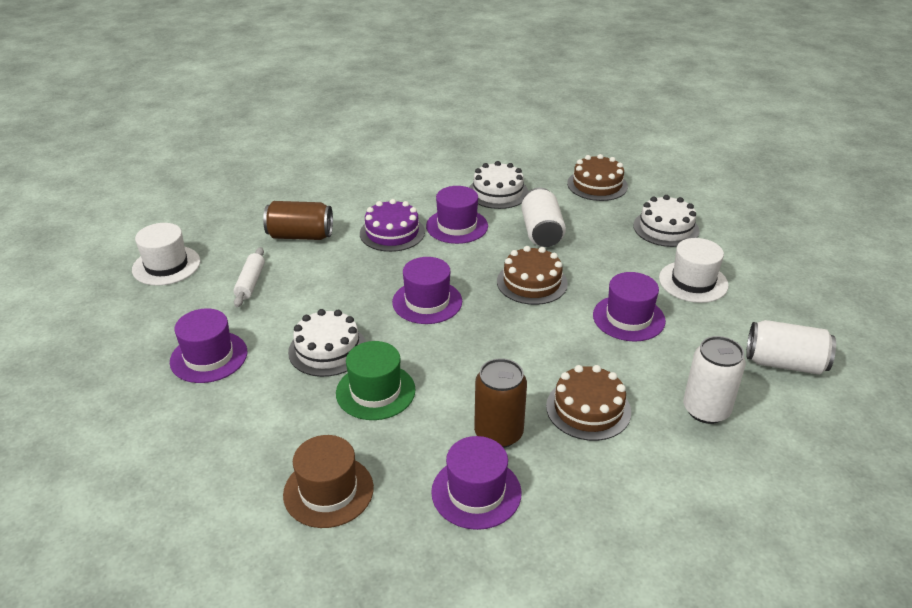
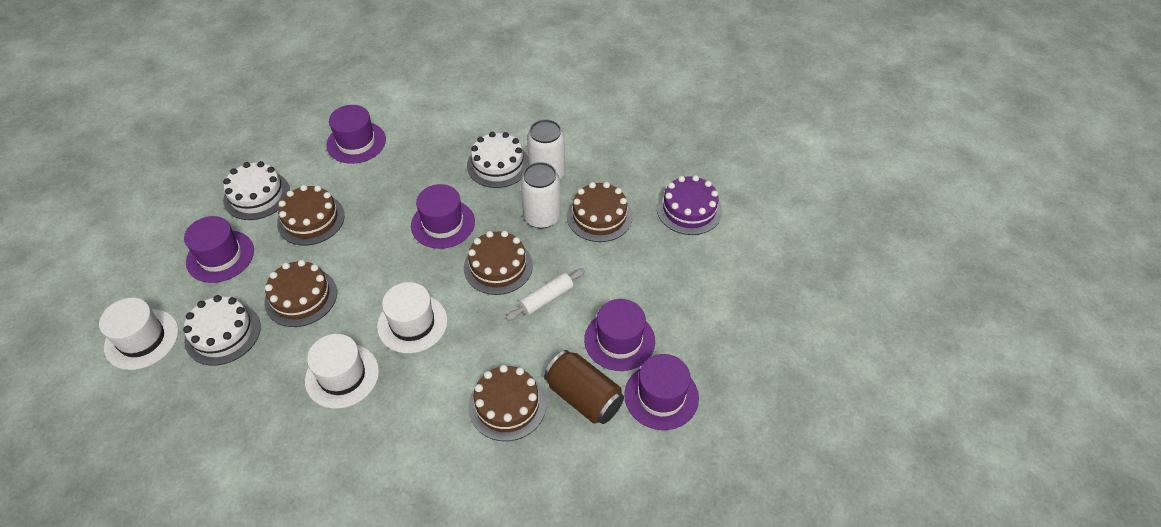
brown cake: 3 -> 5
brown can: 2 -> 1
brown hat: 1 -> 0
green hat: 1 -> 0
white can: 3 -> 2
white hat: 2 -> 3

